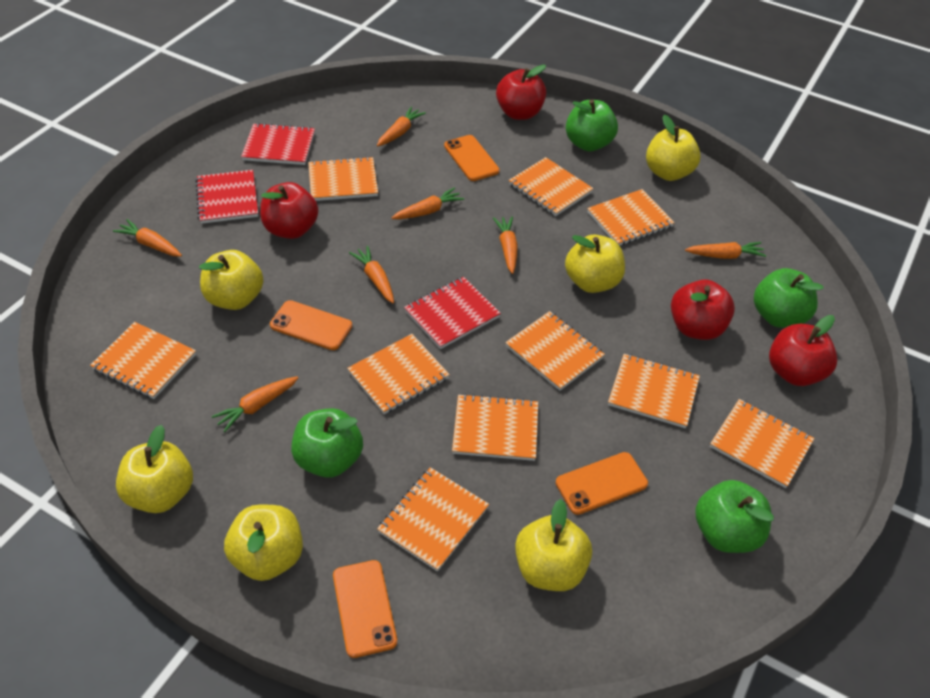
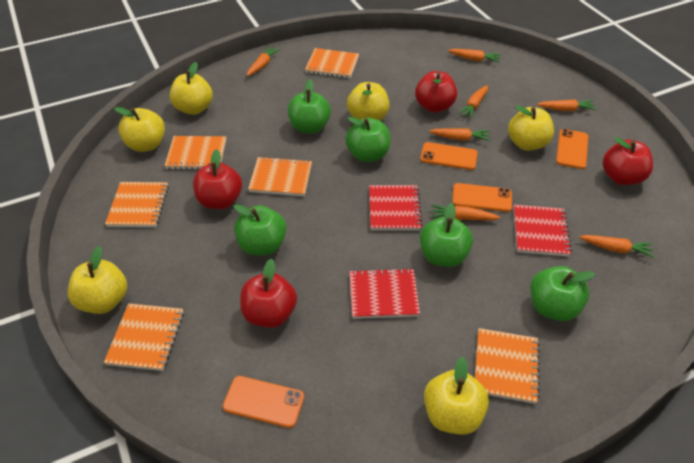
green apple: 4 -> 5
orange notebook: 10 -> 6

